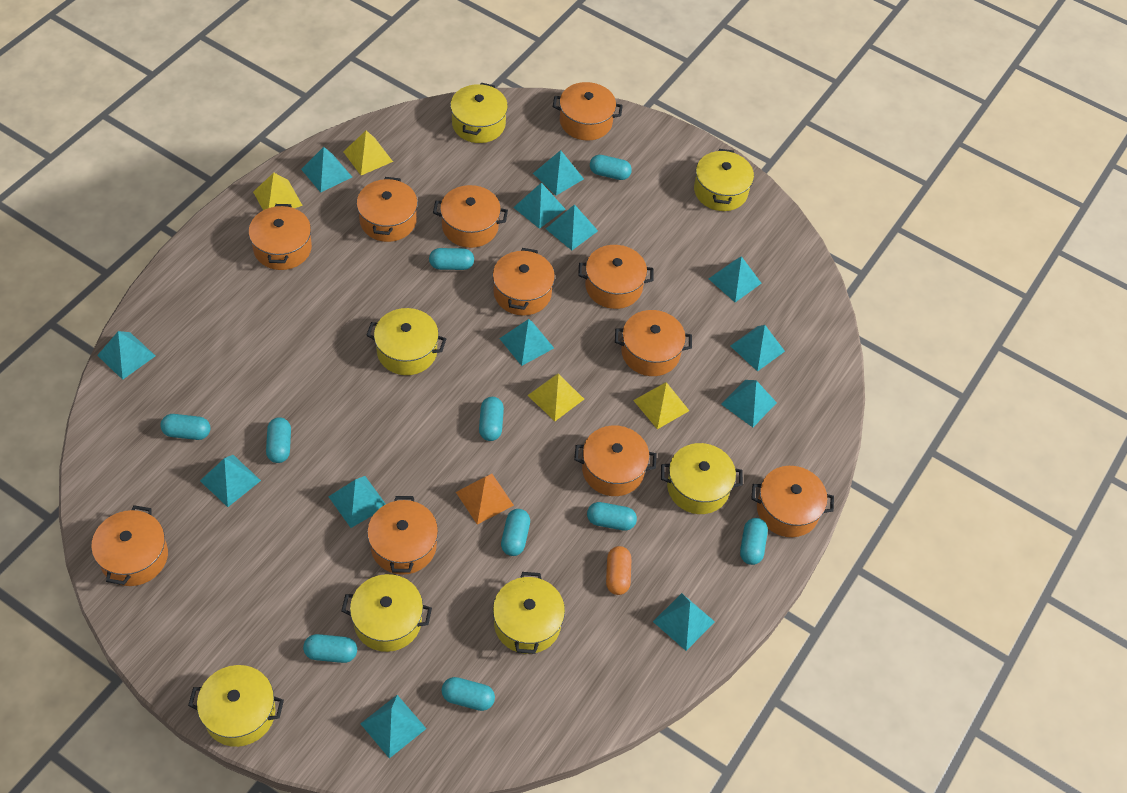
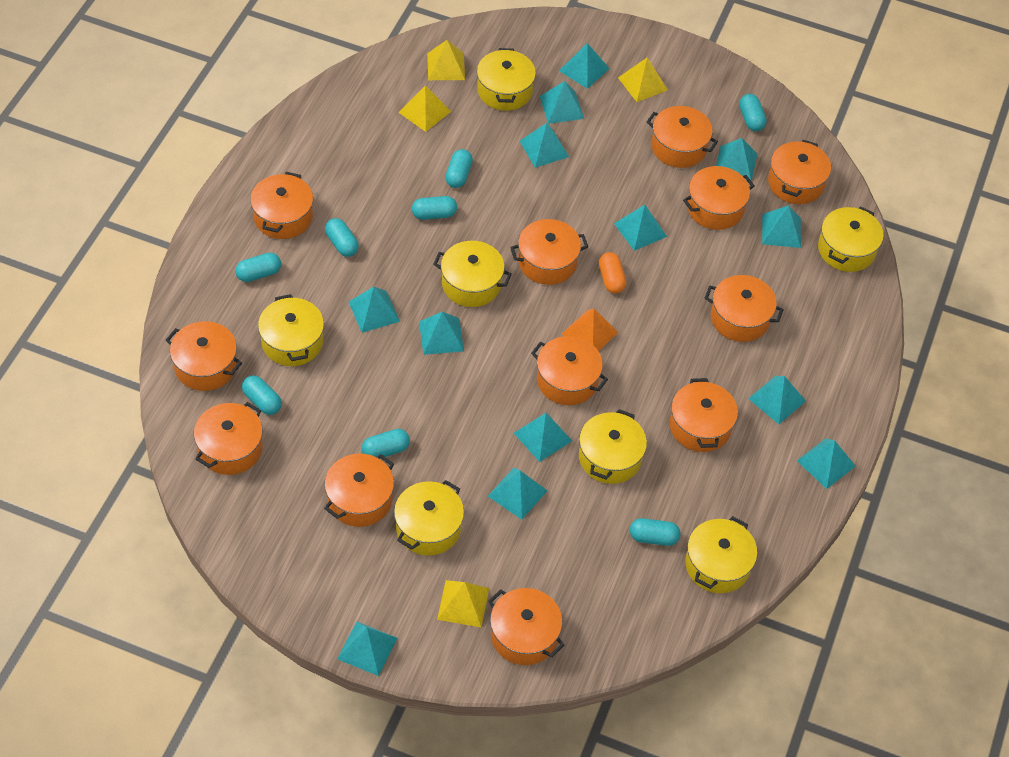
orange pot: 11 -> 12
turquoise capsule: 10 -> 8

